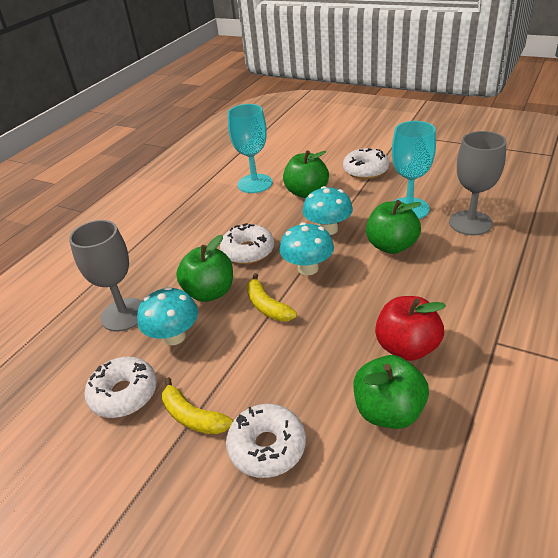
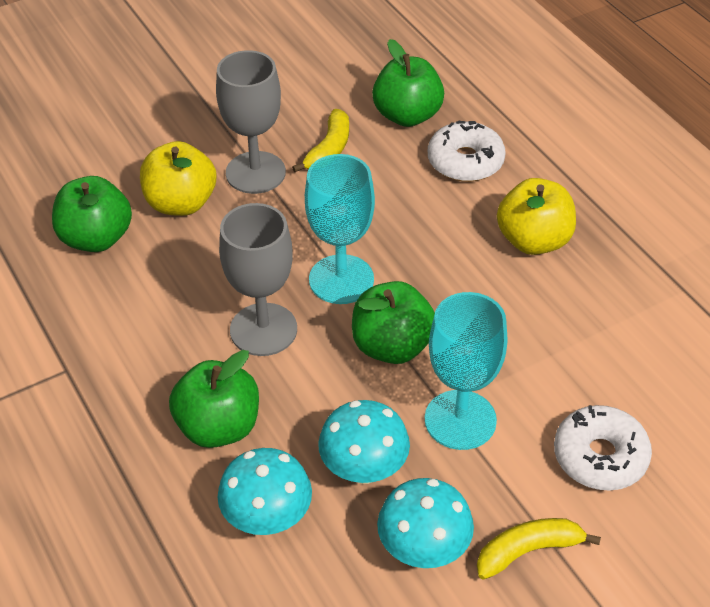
red apple: 1 -> 0
white donut: 4 -> 2
yellow apple: 0 -> 2

